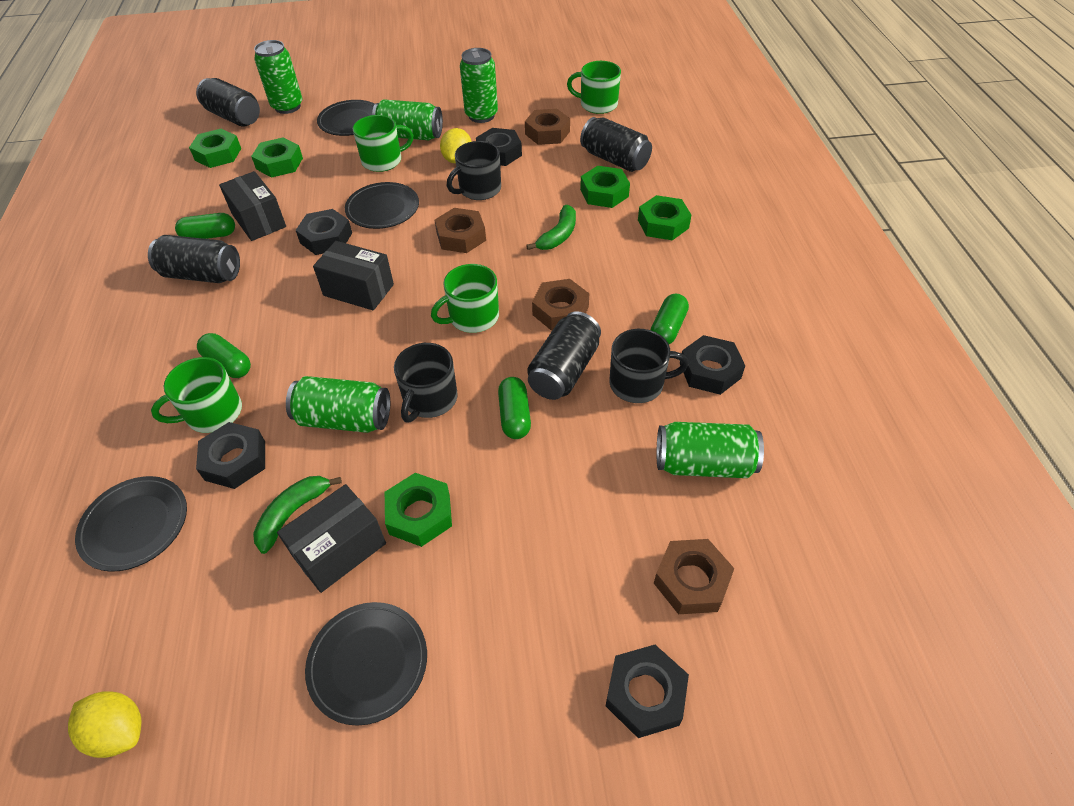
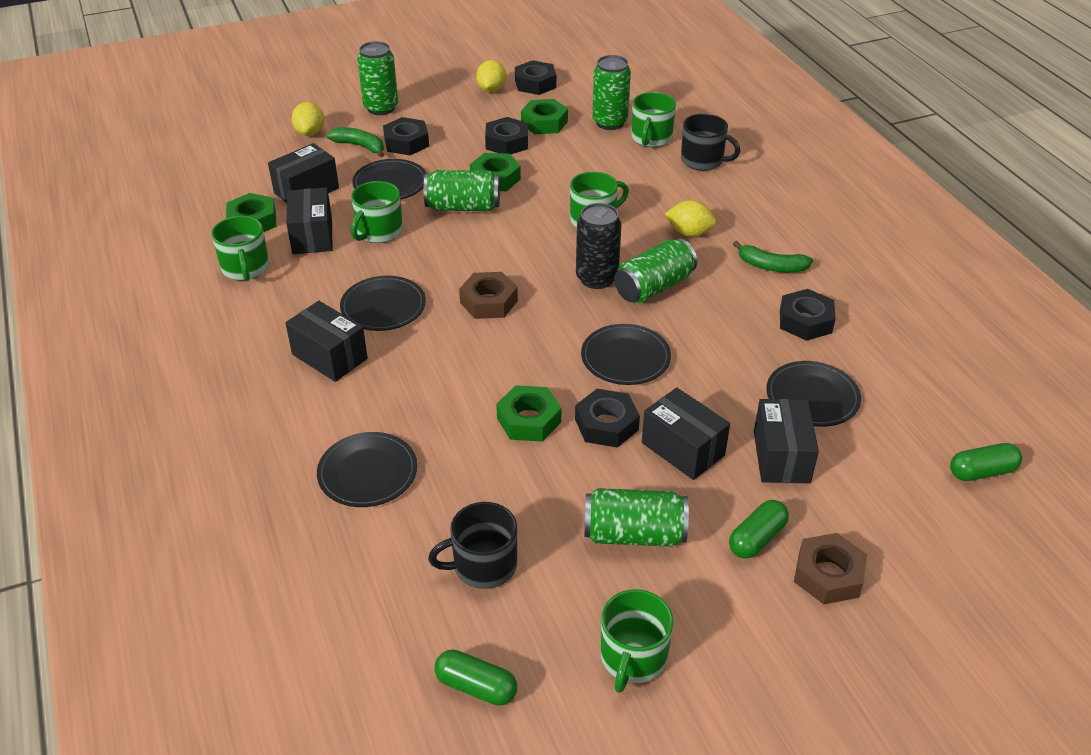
black box: 3 -> 5
black can: 4 -> 1
black mug: 3 -> 2
black plate: 4 -> 5
brown nut: 4 -> 2
green capsule: 4 -> 3
green mug: 4 -> 5
green nut: 5 -> 4
yellow lemon: 2 -> 3

